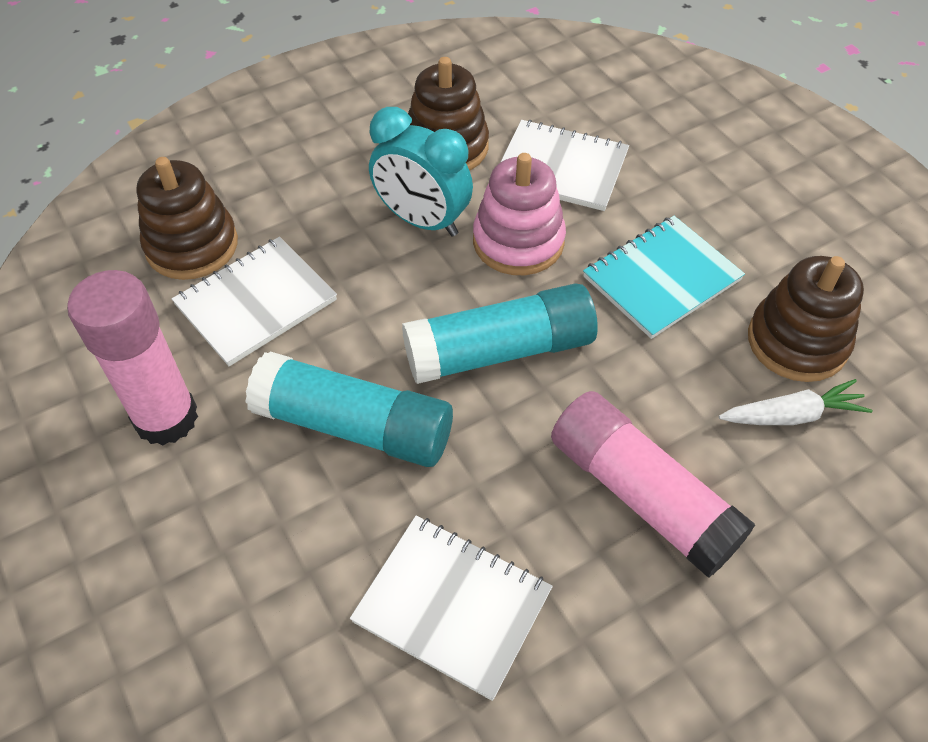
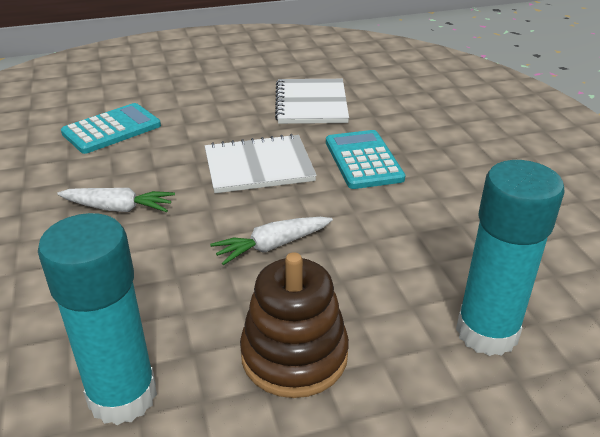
brown stacking toy: 3 -> 1
pink glue stick: 2 -> 0
pink stacking toy: 1 -> 0
turquoise calculator: 0 -> 2
turquoise clock: 1 -> 0
turquoise notebook: 1 -> 0
white carrot: 1 -> 2
white notebook: 3 -> 2

